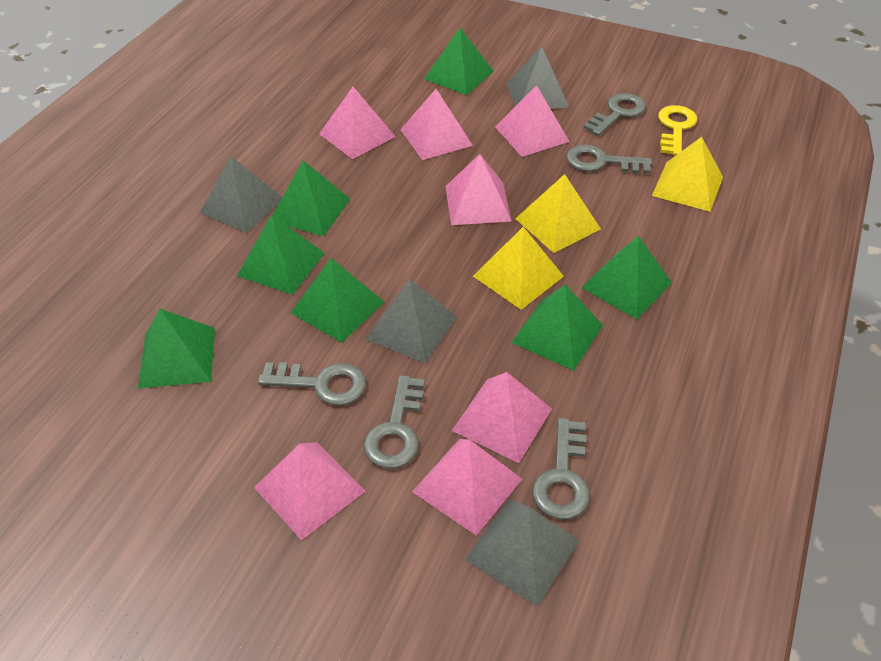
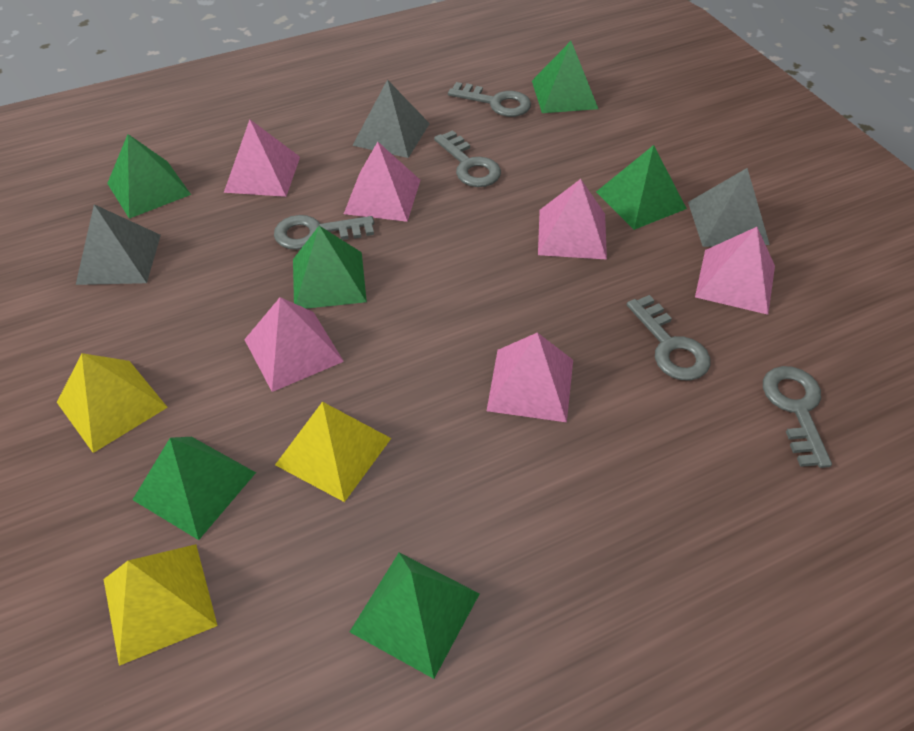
green pyramid: 7 -> 6
grey pyramid: 4 -> 3
pink pyramid: 7 -> 6
yellow key: 1 -> 0

